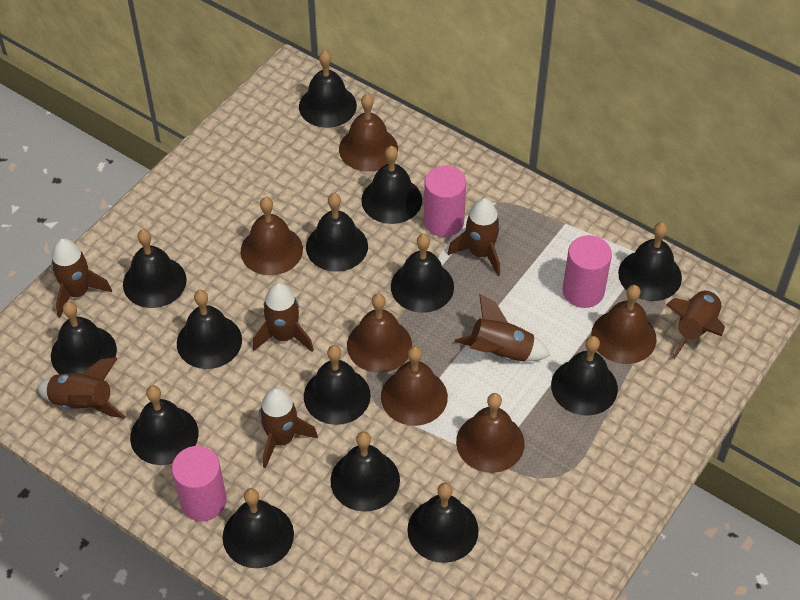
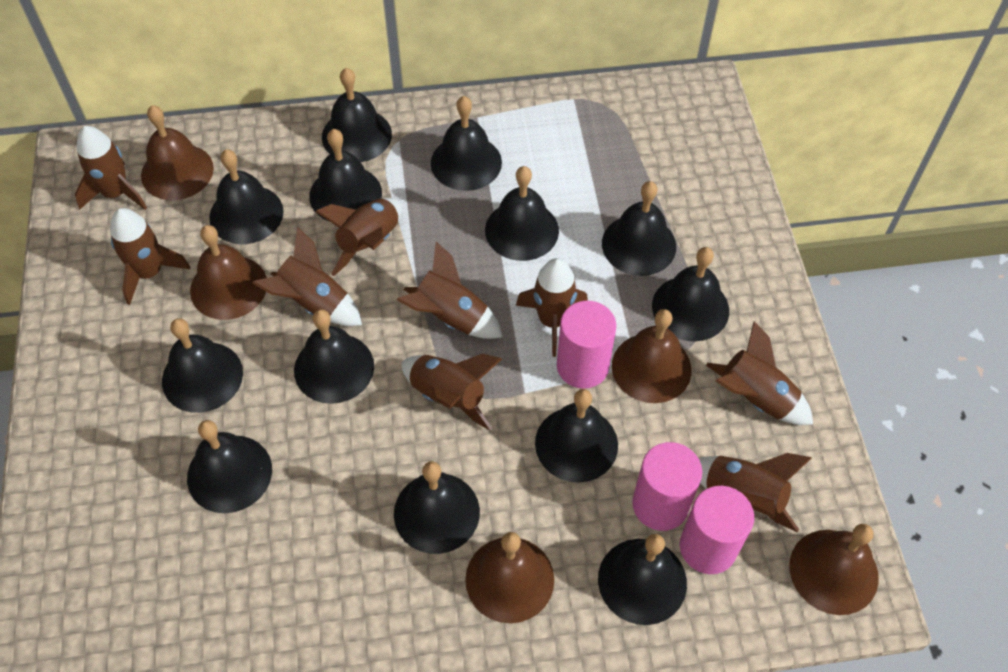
black bell: 14 -> 13
brown bell: 6 -> 5
brown rocket: 7 -> 9

